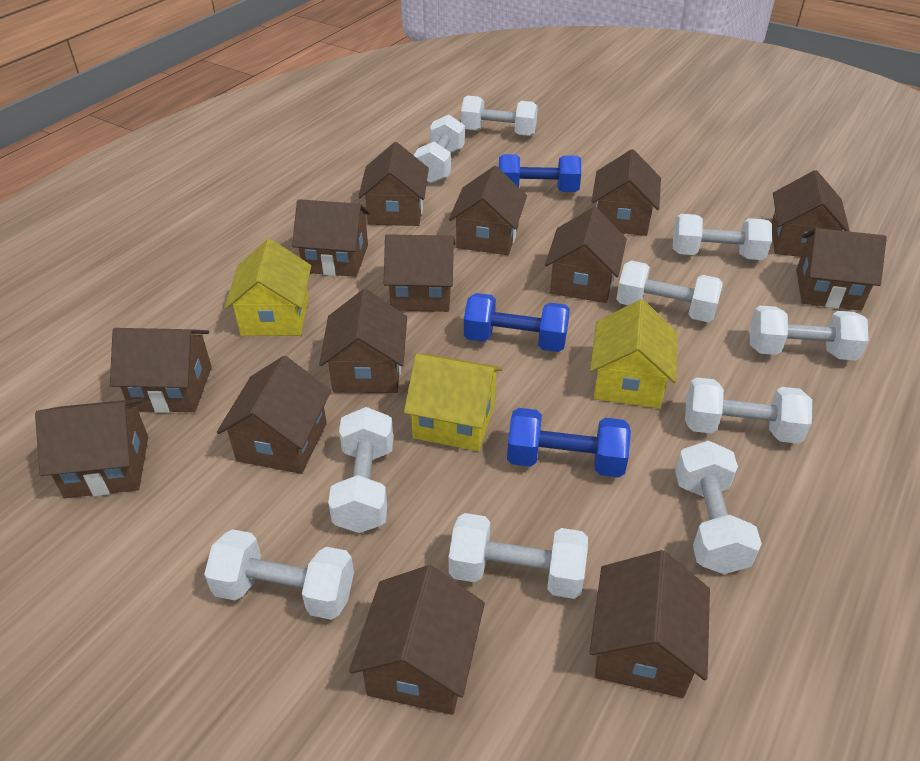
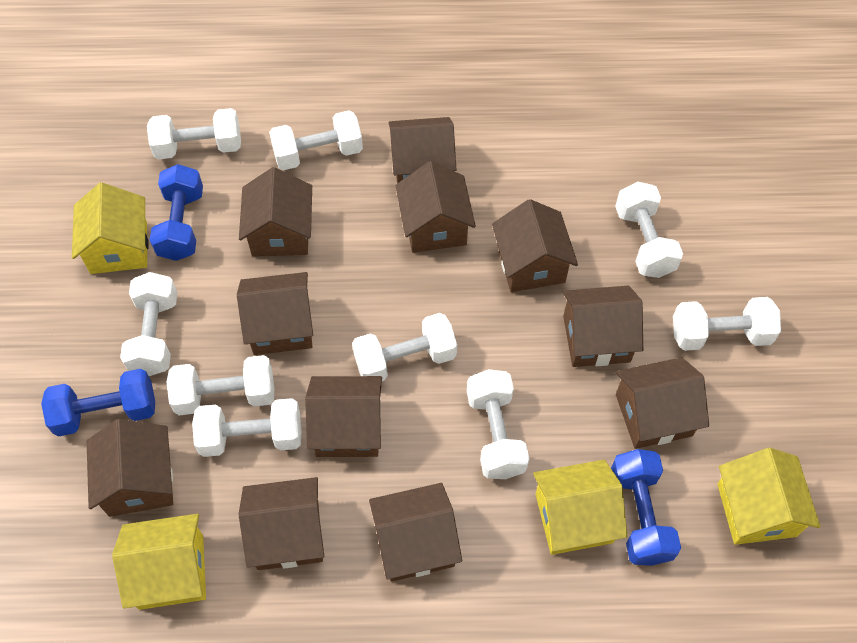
brown house: 14 -> 11
white dumbbell: 10 -> 9
yellow house: 3 -> 4

